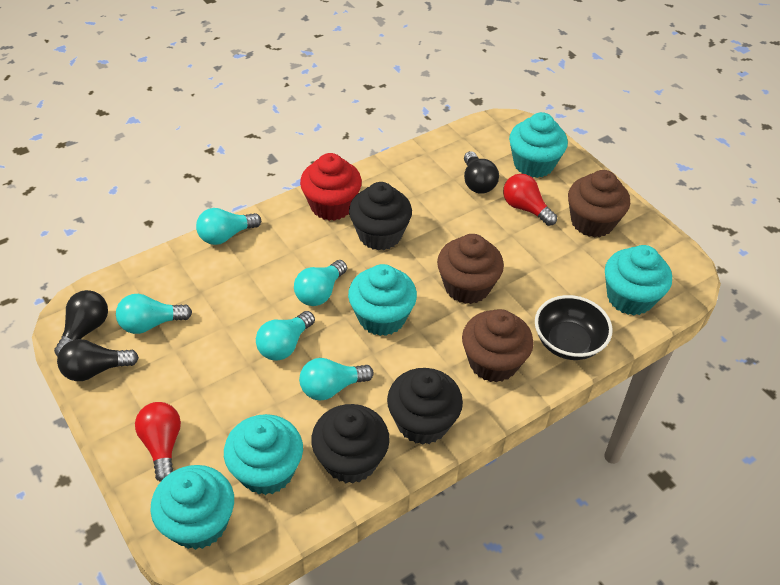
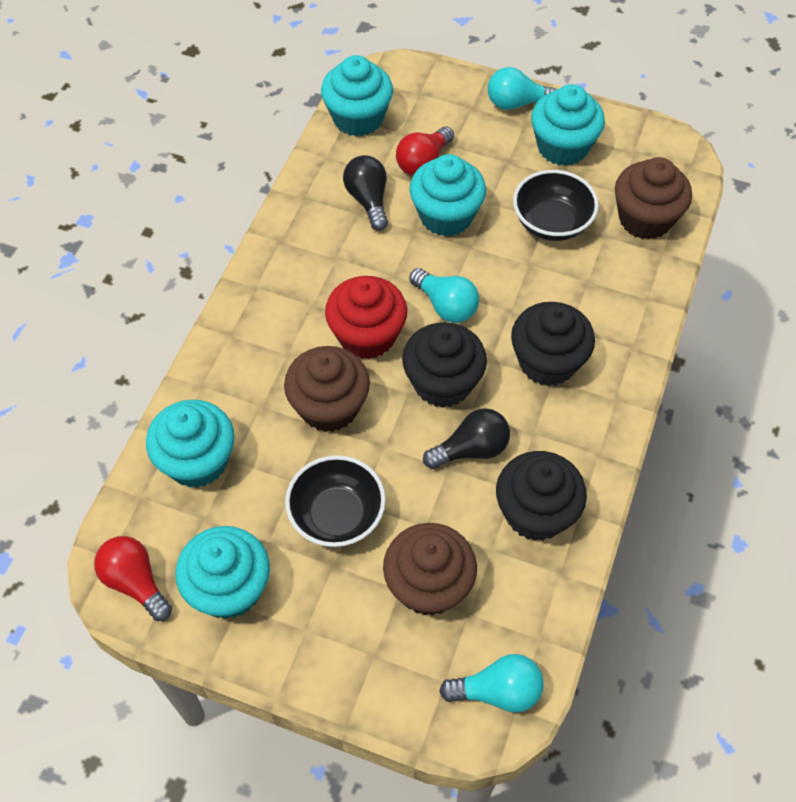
black bowl: 1 -> 2
black light bulb: 3 -> 2
turquoise light bulb: 5 -> 3

